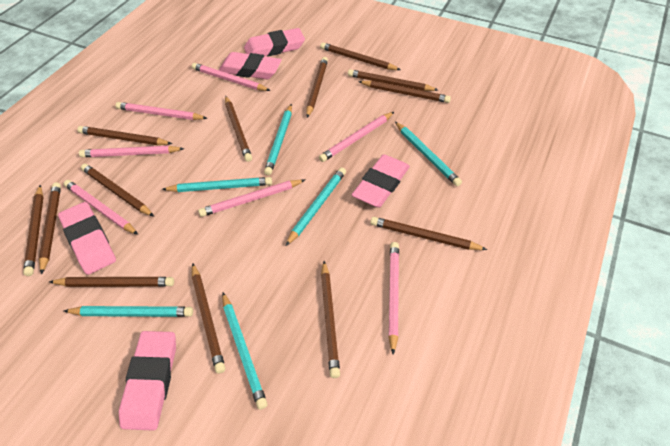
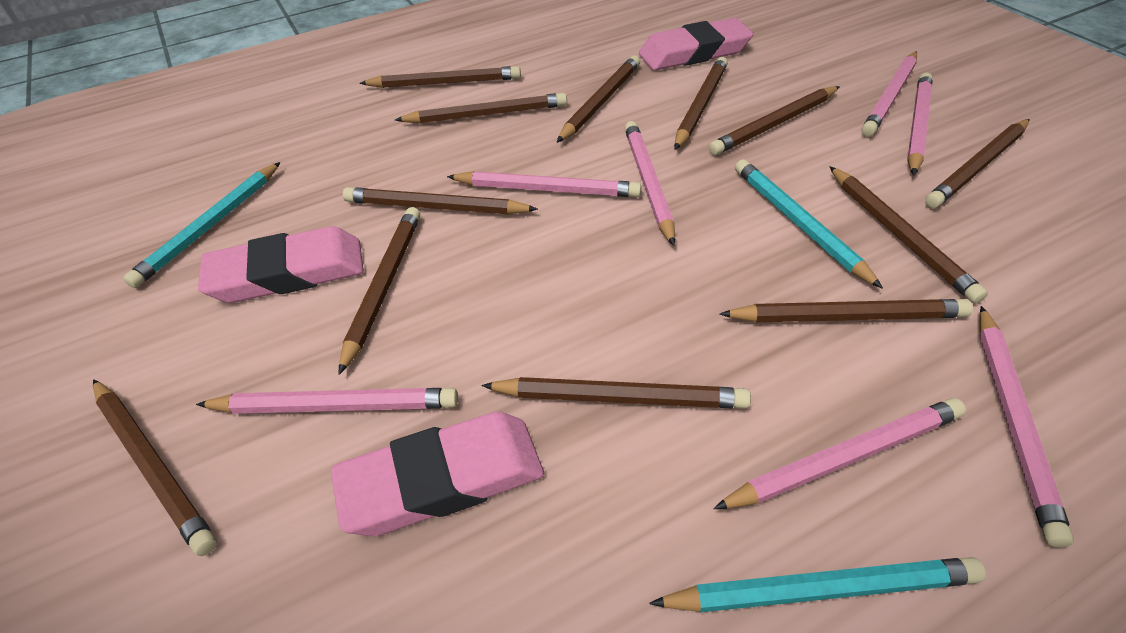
brown pencil: 13 -> 12
pink eraser: 5 -> 3
turquoise pencil: 6 -> 3

